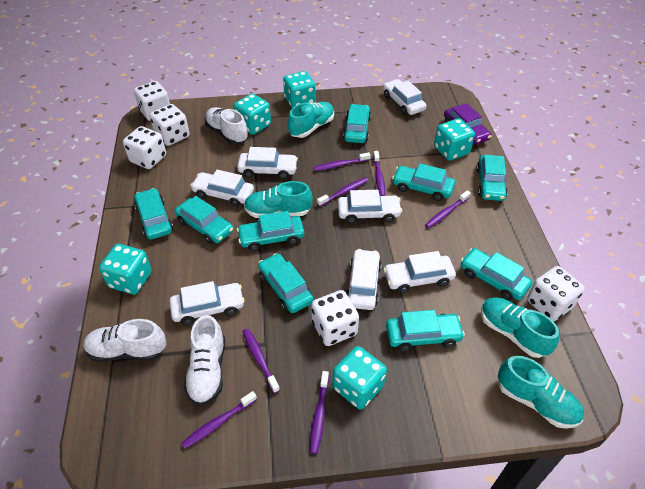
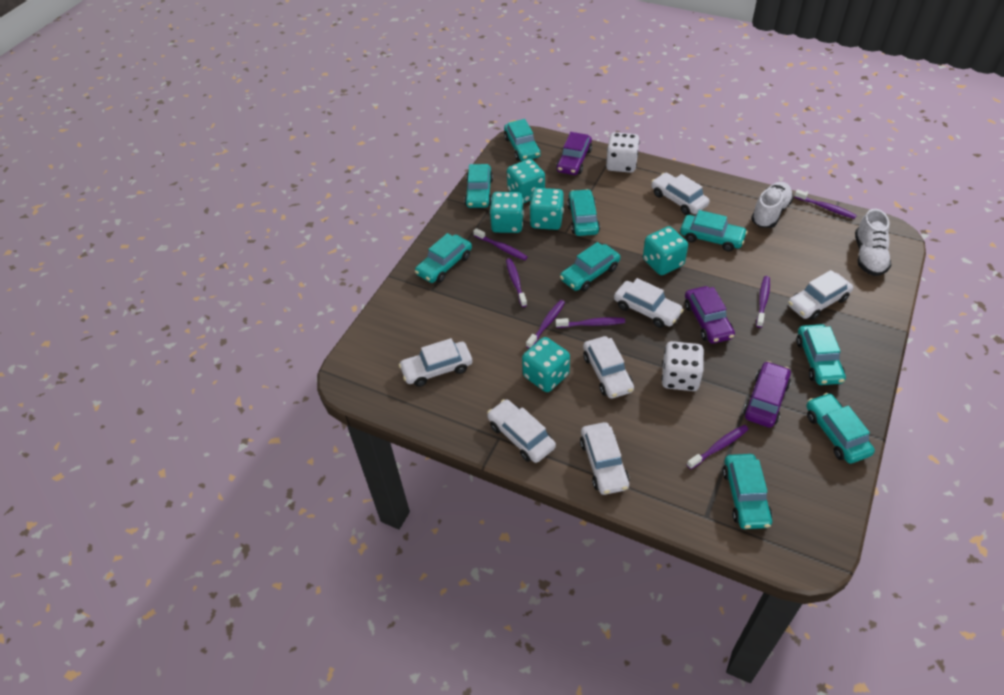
purple car: 1 -> 3
turquoise shoe: 4 -> 0
white dice: 5 -> 2
white shoe: 3 -> 2

